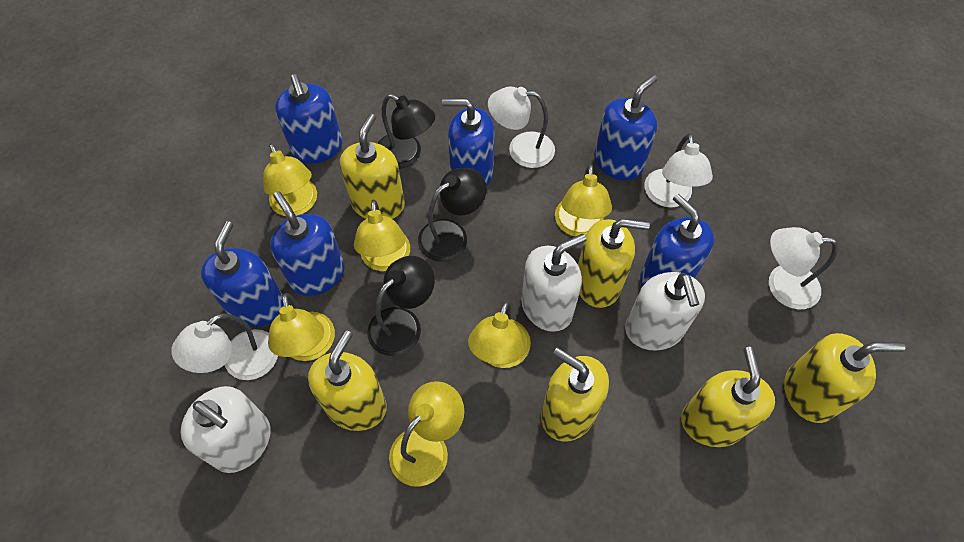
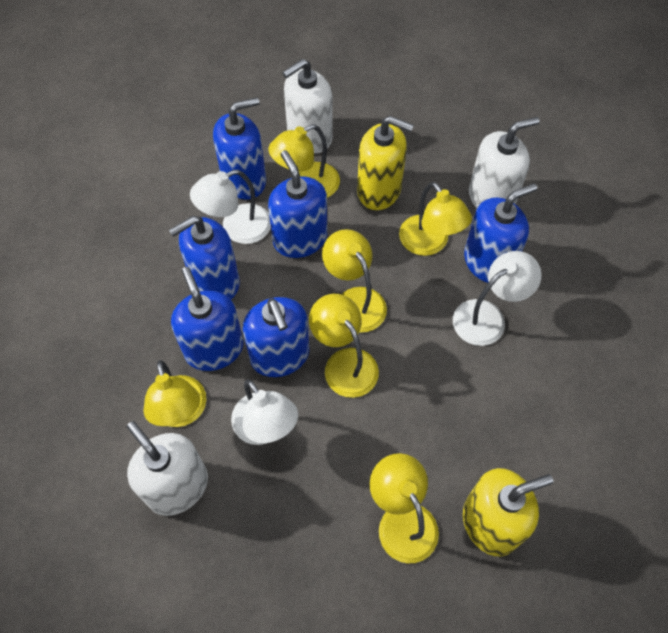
black lamp: 3 -> 0
white lamp: 4 -> 3
yellow soap dispenser: 6 -> 2

